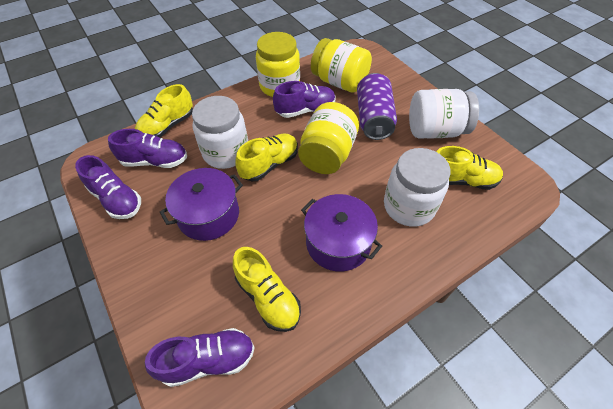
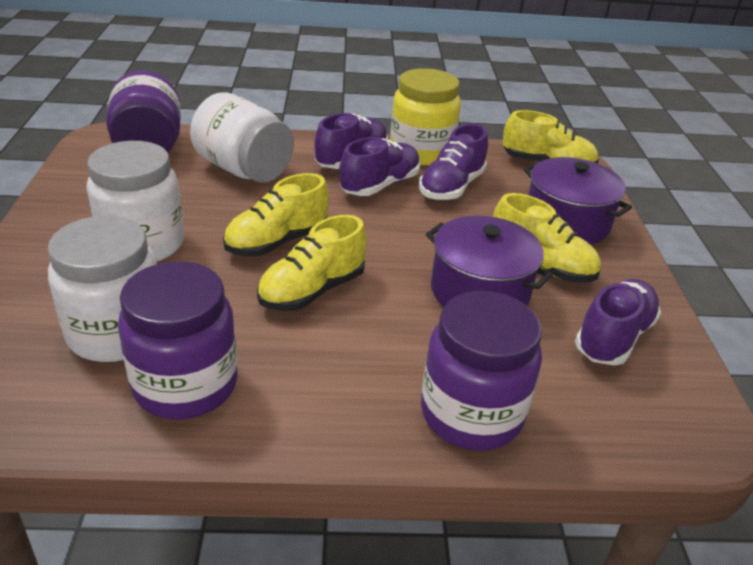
purple can: 1 -> 0
purple jar: 0 -> 3
yellow jar: 3 -> 1

